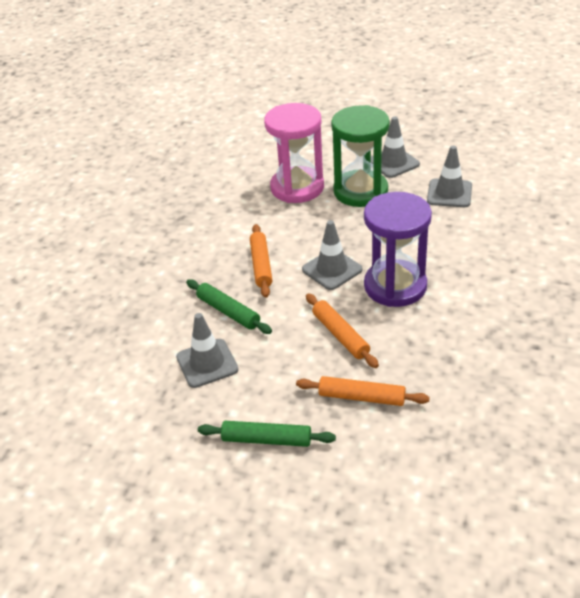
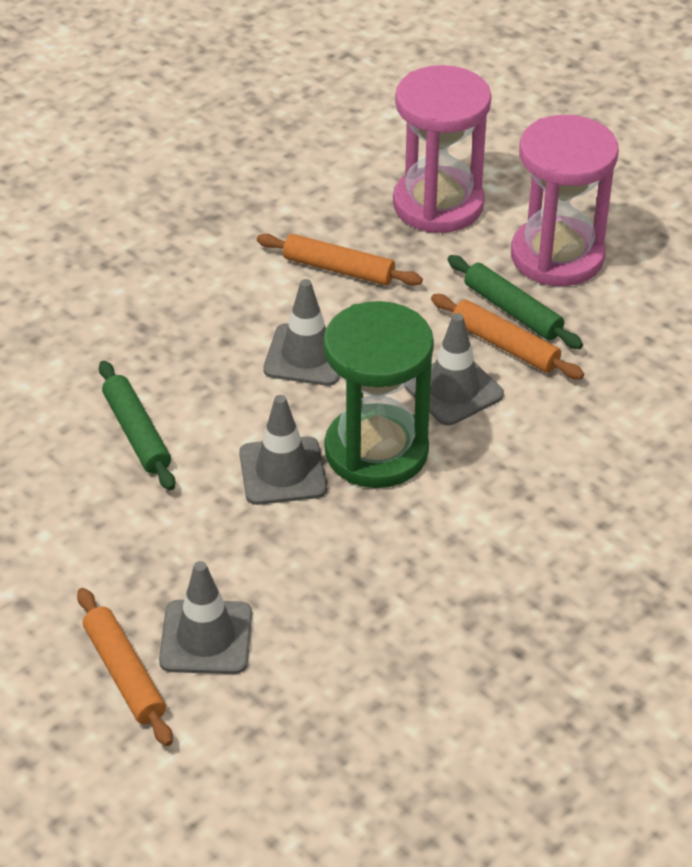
pink hourglass: 1 -> 2
purple hourglass: 1 -> 0

